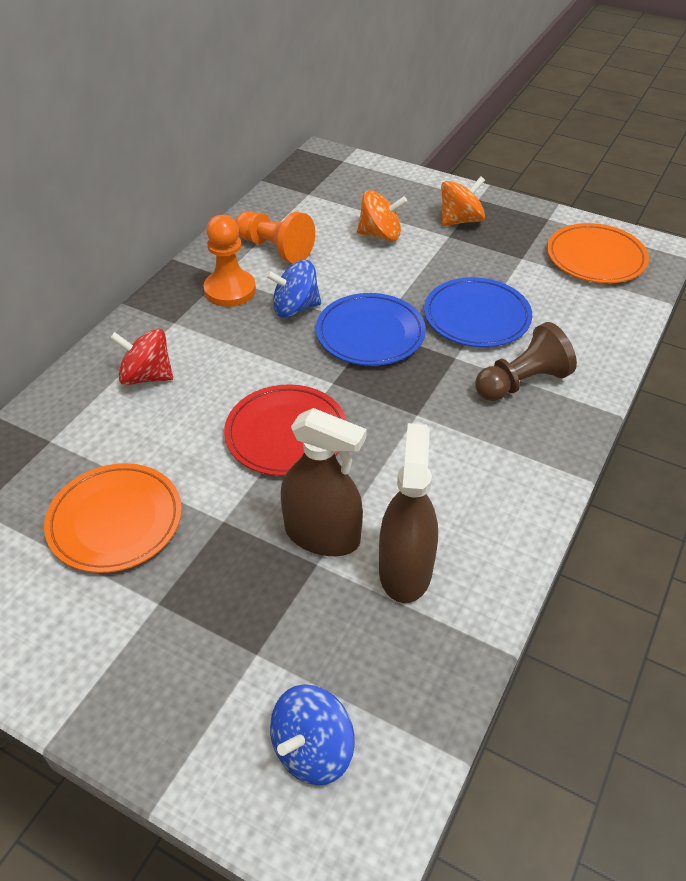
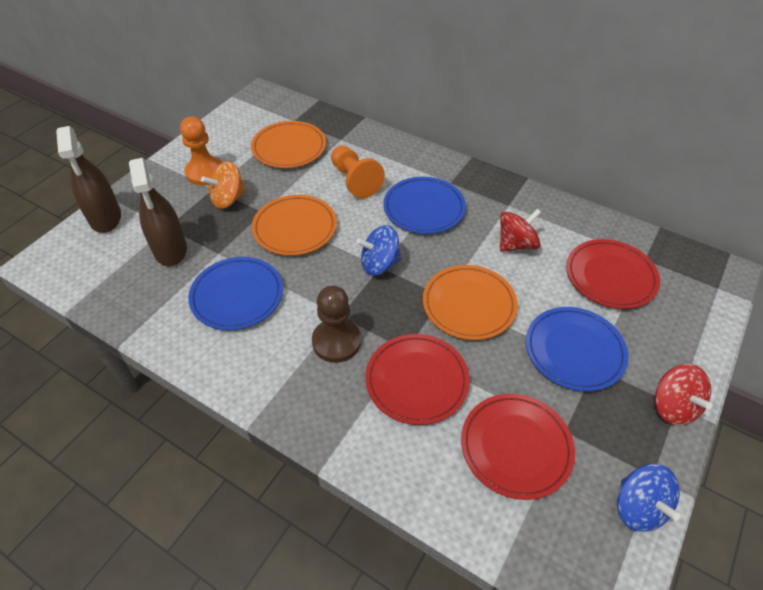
blue plate: 2 -> 3
orange plate: 2 -> 3
orange spinning top: 2 -> 1
red plate: 1 -> 3
red spinning top: 1 -> 2

